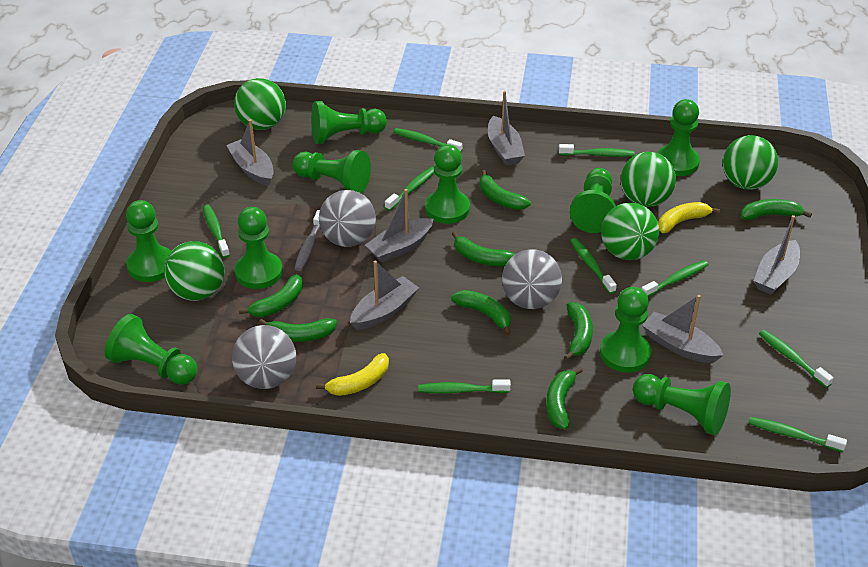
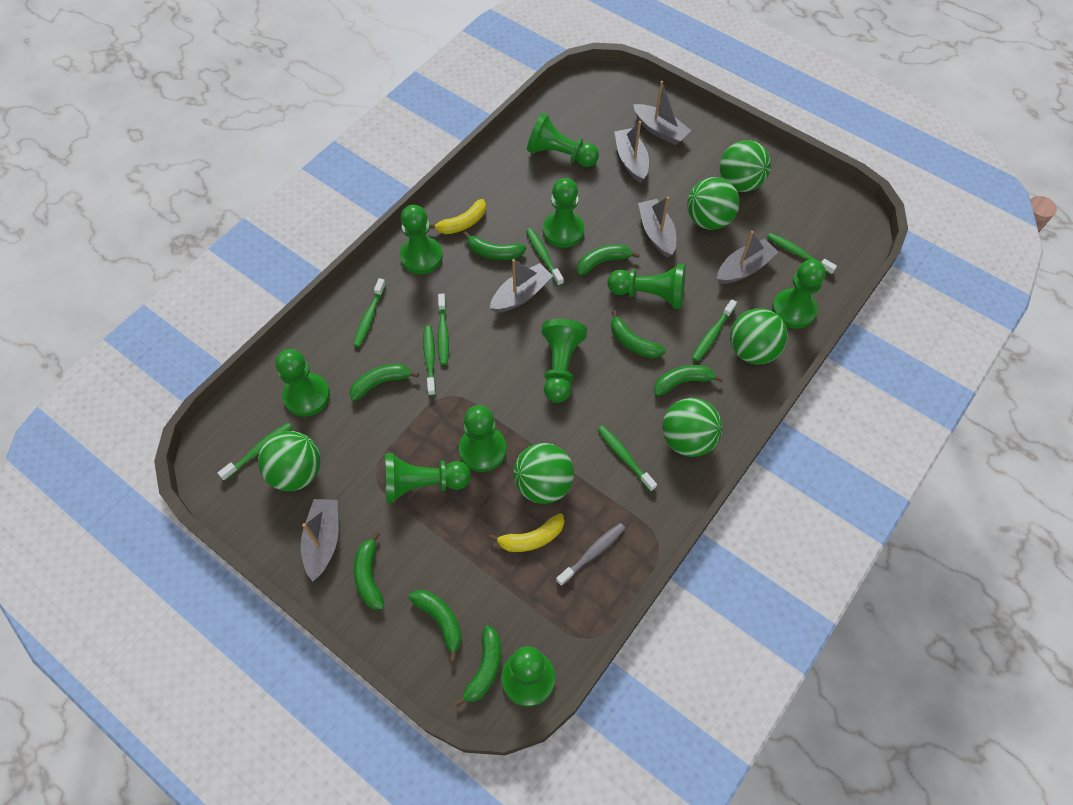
green ball: 5 -> 6
green toothbrush: 9 -> 8
grey ball: 3 -> 0

